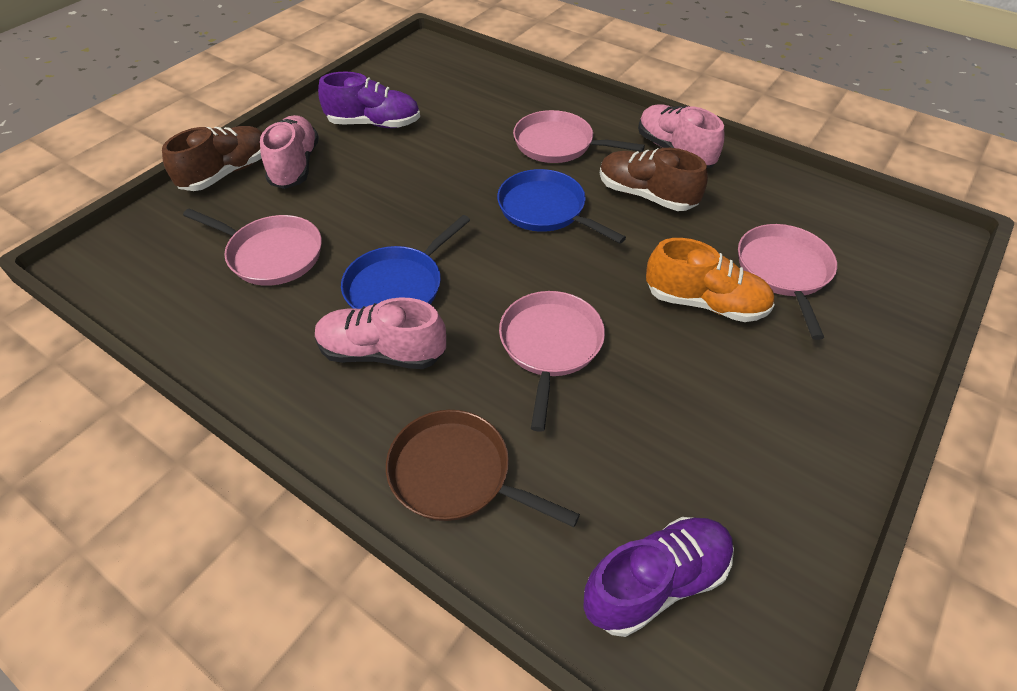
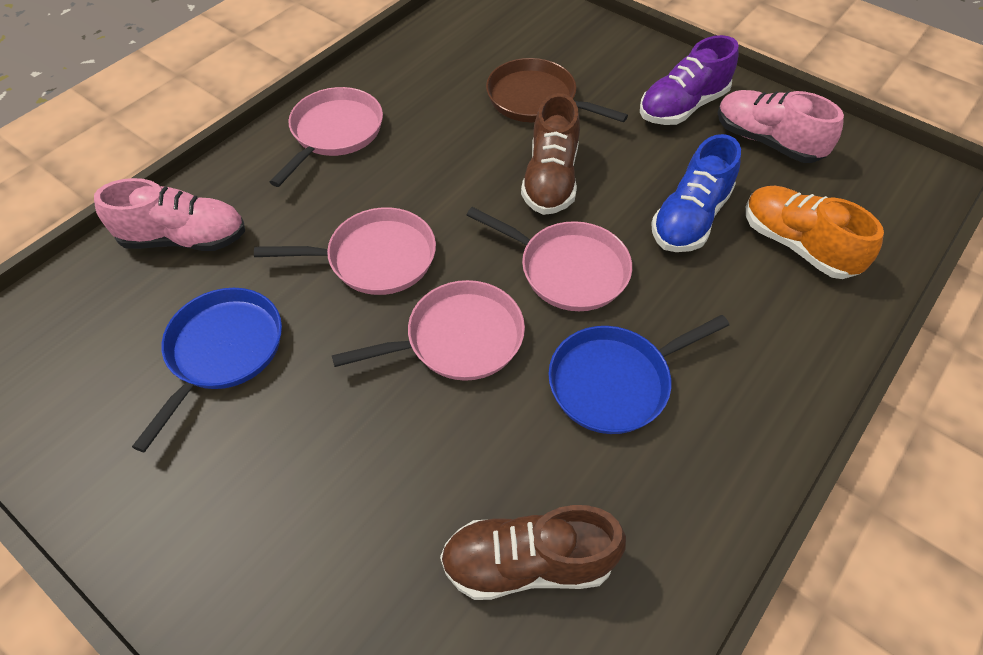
blue shoe: 0 -> 1
pink shoe: 3 -> 2
purple shoe: 2 -> 1

